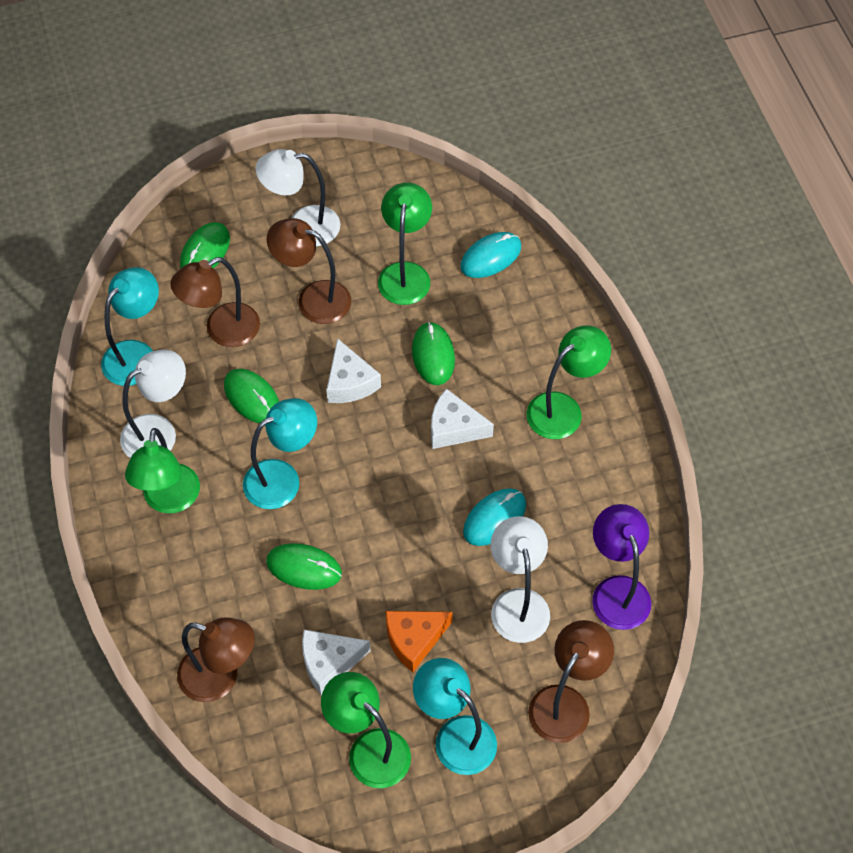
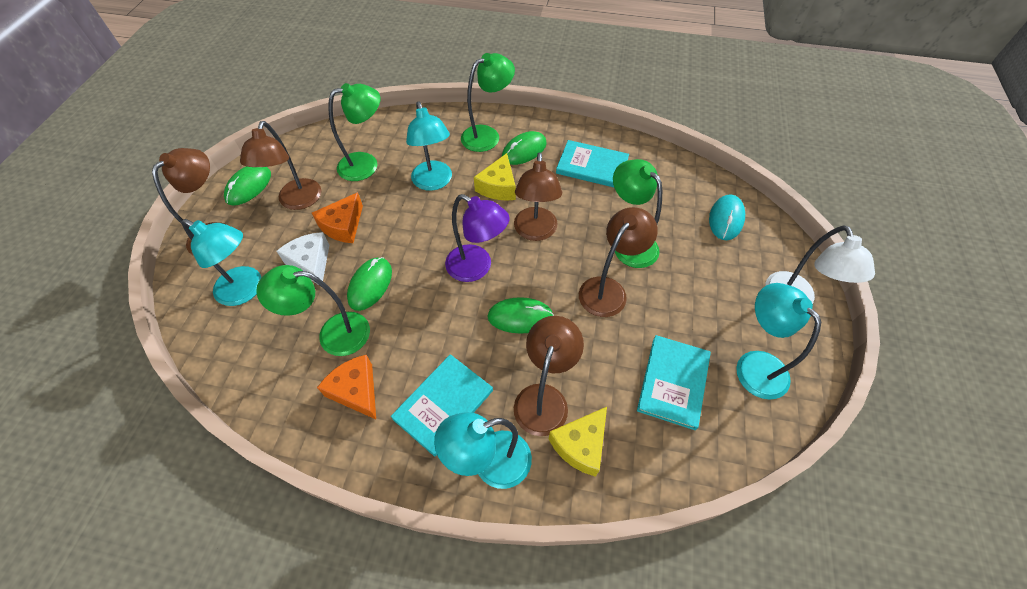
brown lamp: 4 -> 5
orange cheese: 1 -> 2
turquoise book: 0 -> 3
turquoise lamp: 3 -> 4
turquoise mouse: 2 -> 1
white cheese: 3 -> 1
white lamp: 3 -> 1
yellow cheese: 0 -> 2

